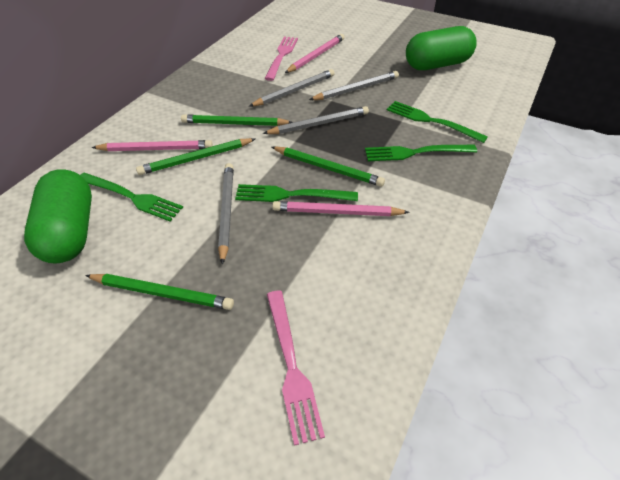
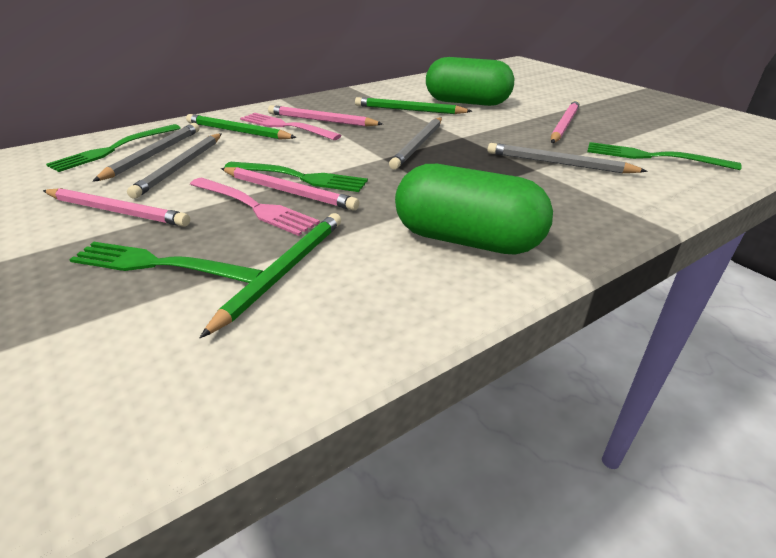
green pencil: 4 -> 3
pink pencil: 3 -> 4

